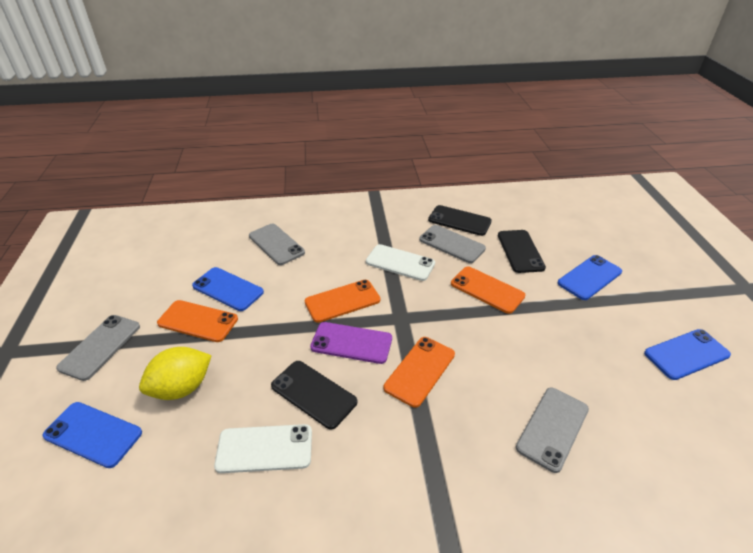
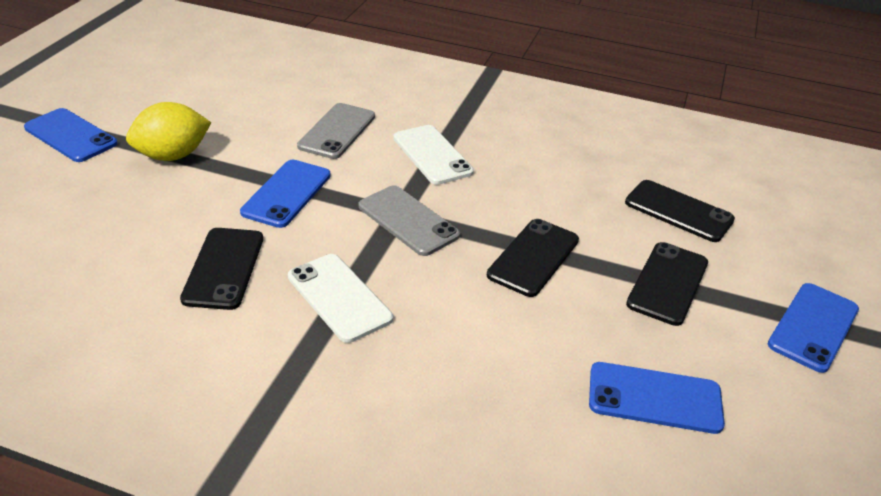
black phone: 3 -> 4
grey phone: 4 -> 2
orange phone: 4 -> 0
purple phone: 1 -> 0

